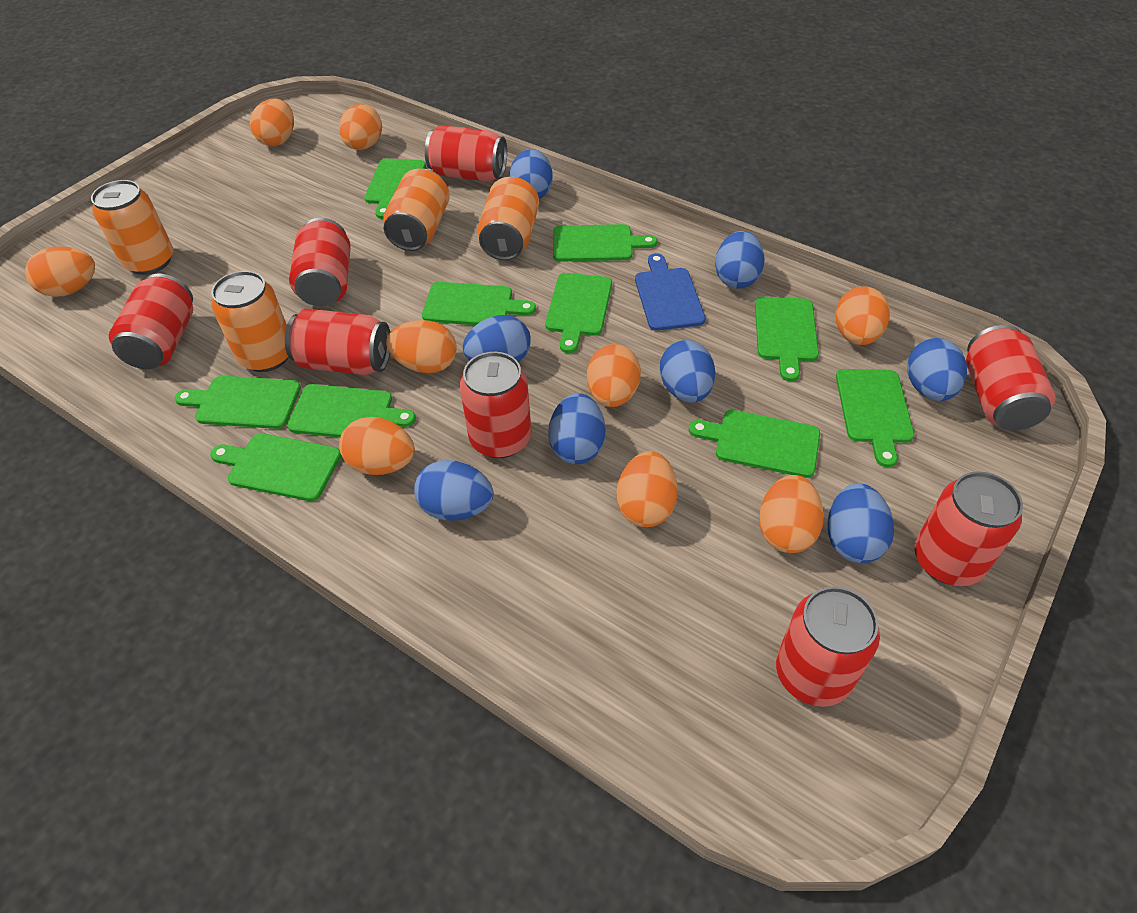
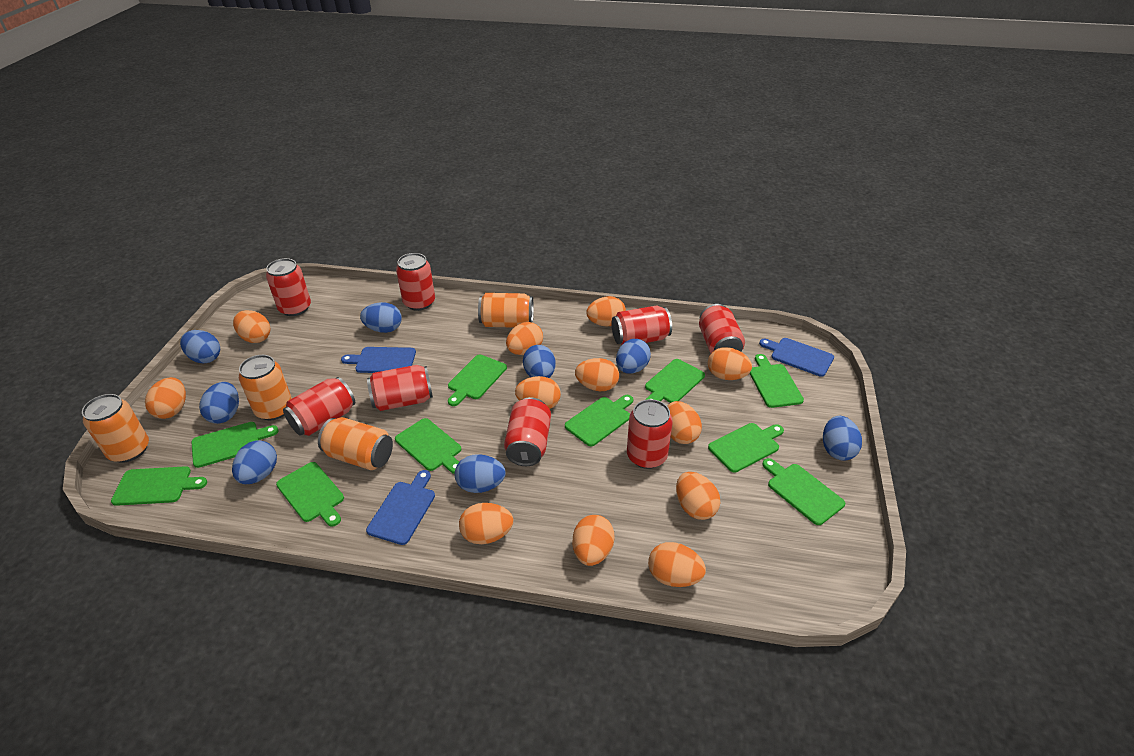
blue cutting board: 1 -> 3
orange egg: 9 -> 12

